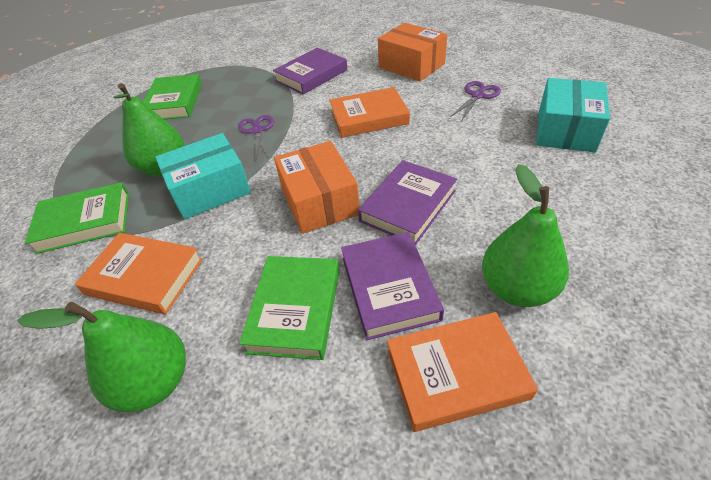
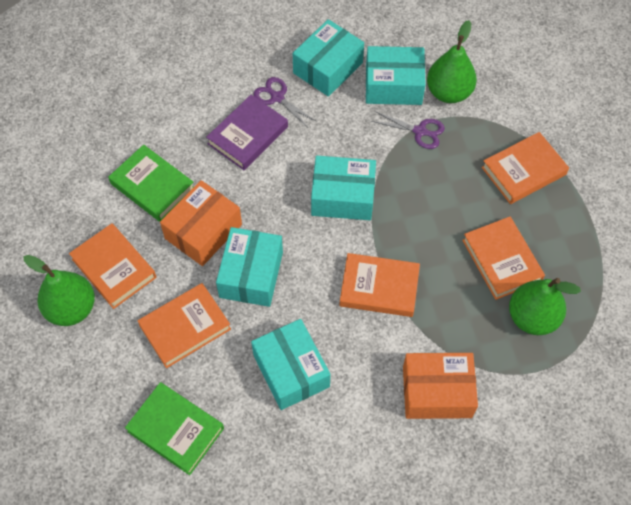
green book: 3 -> 2
orange book: 3 -> 5
purple book: 3 -> 1
turquoise box: 2 -> 5

